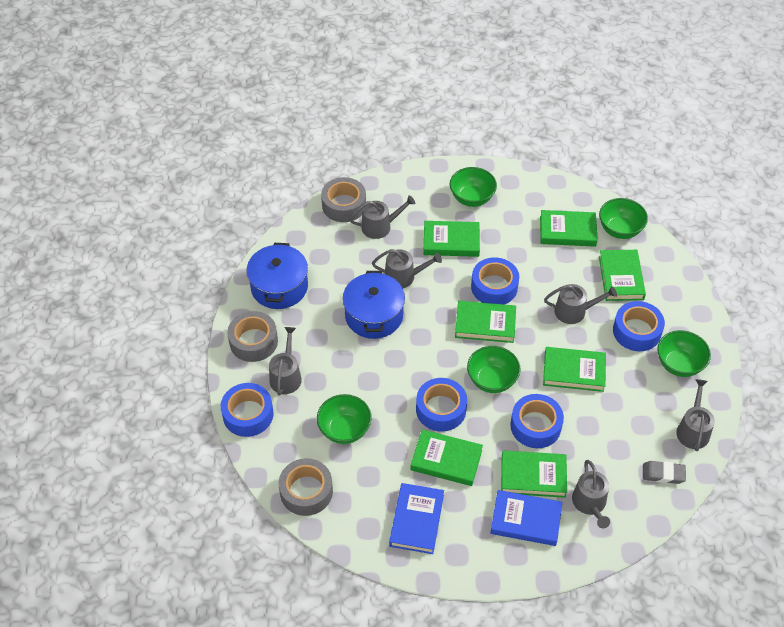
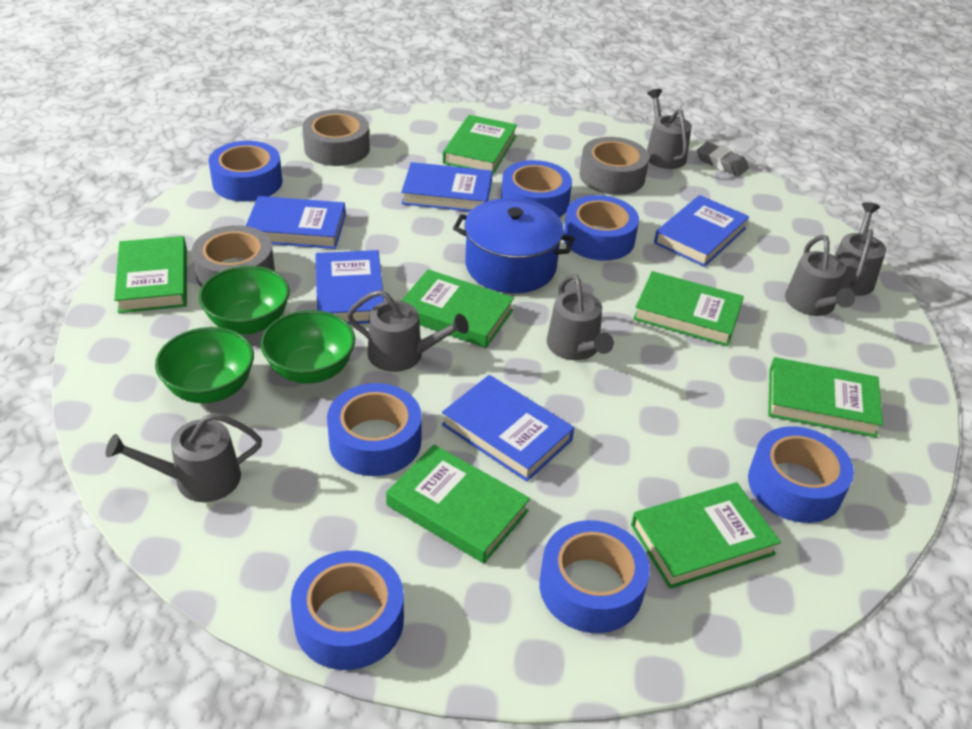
blue book: 2 -> 5
blue pot: 2 -> 1
blue tape: 5 -> 7
green bowl: 5 -> 3

